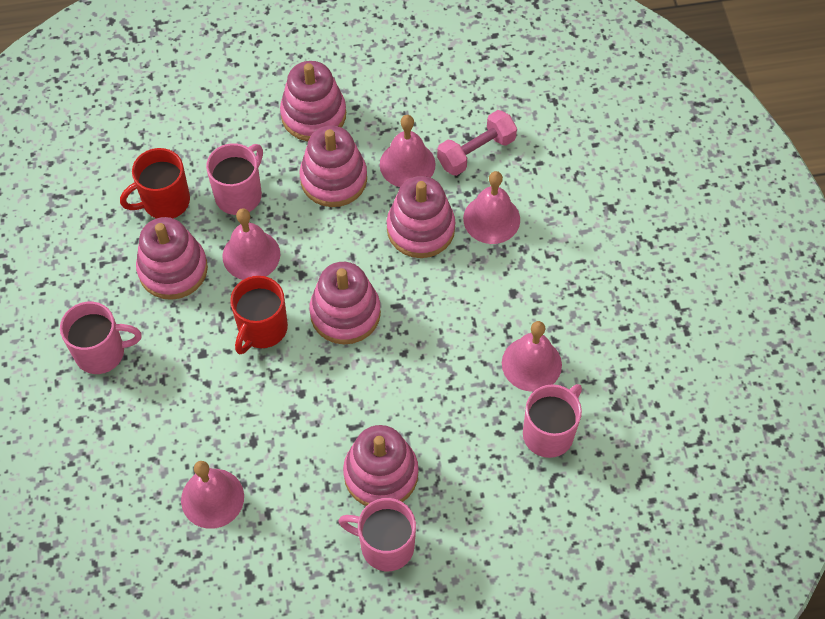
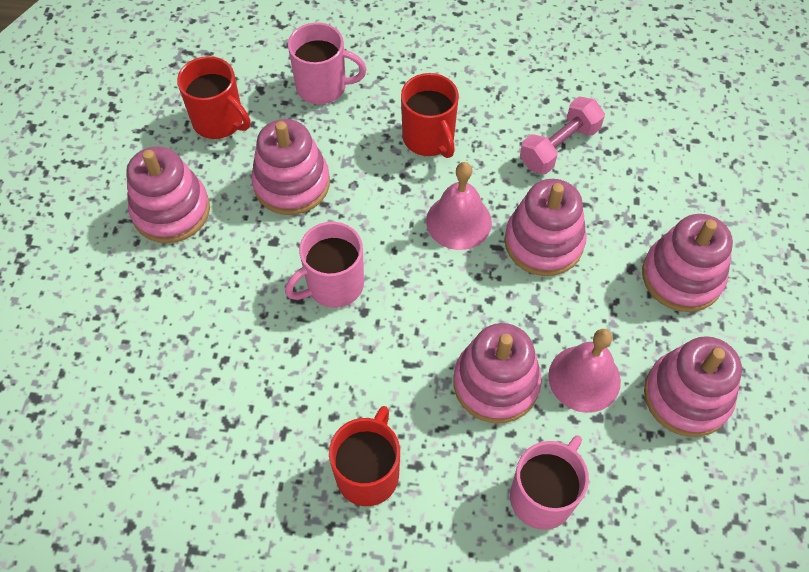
pink bell: 5 -> 2
pink mug: 4 -> 3
red mug: 2 -> 3

